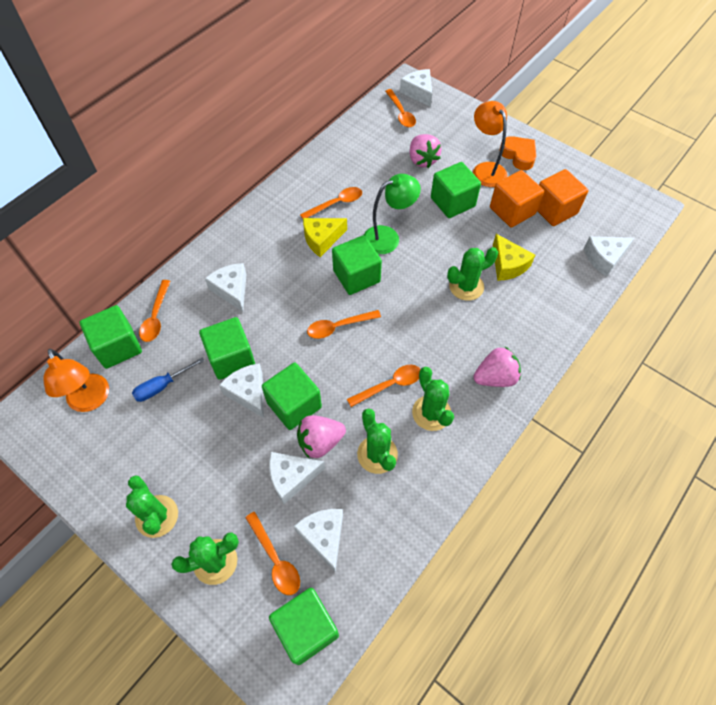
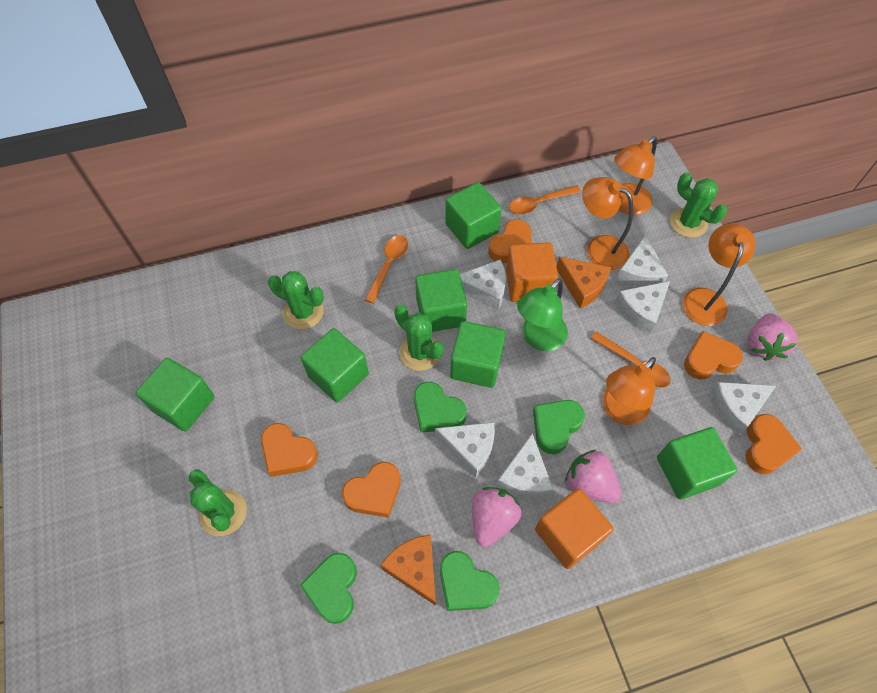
blue screwdriver: 1 -> 0
green cactus: 5 -> 4
green heart: 0 -> 4
orange cheese: 0 -> 2
orange heart: 1 -> 5
orange lamp: 2 -> 4
orange spoon: 6 -> 3
yellow cheese: 2 -> 0

